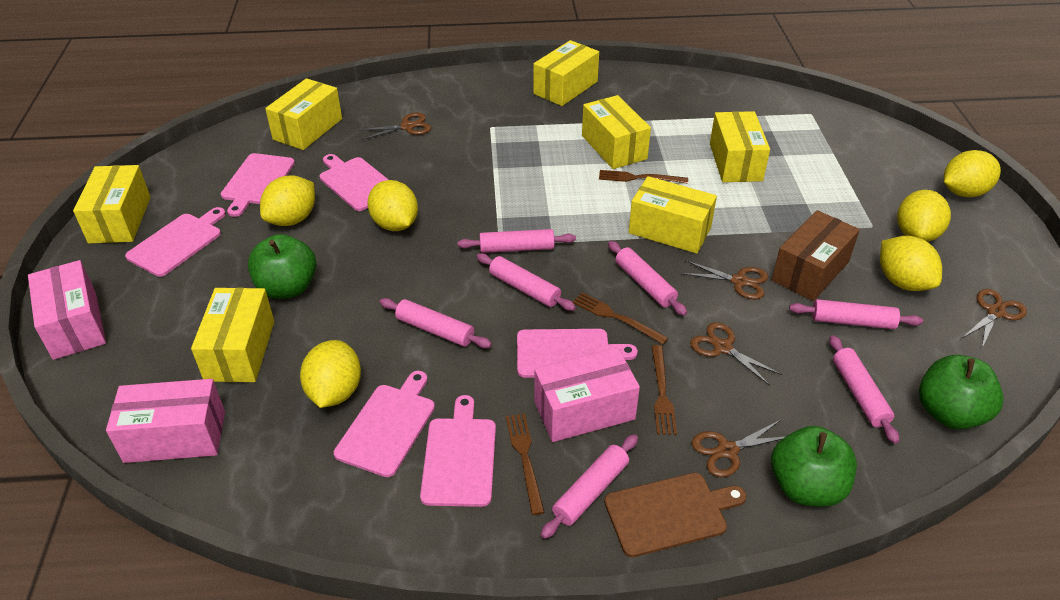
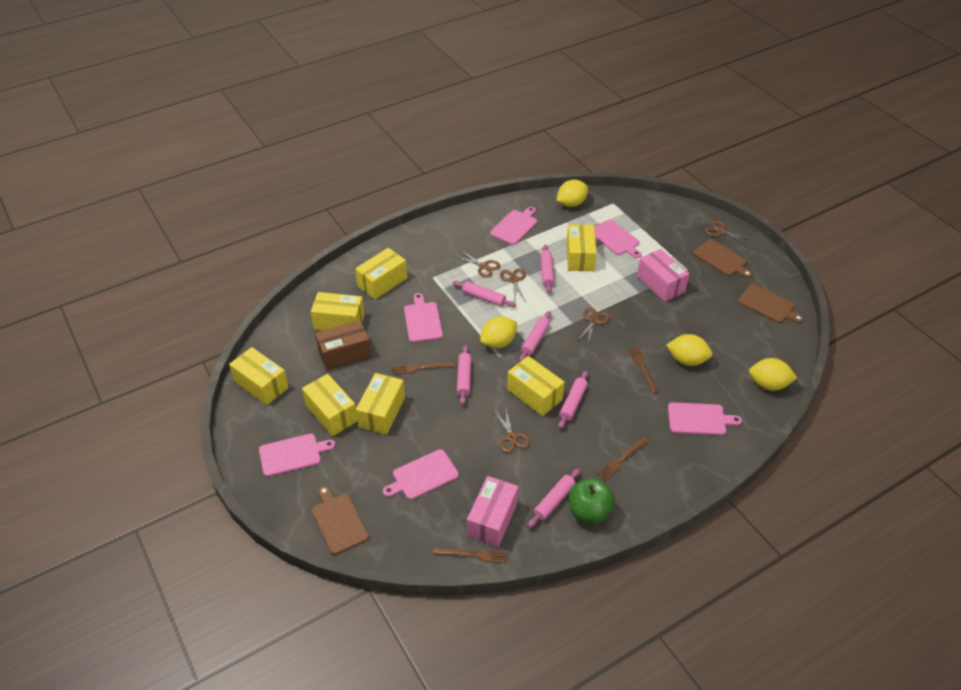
brown cutting board: 1 -> 3
green apple: 3 -> 1
pink box: 3 -> 2
pink rolling pin: 7 -> 6
yellow lemon: 6 -> 4

